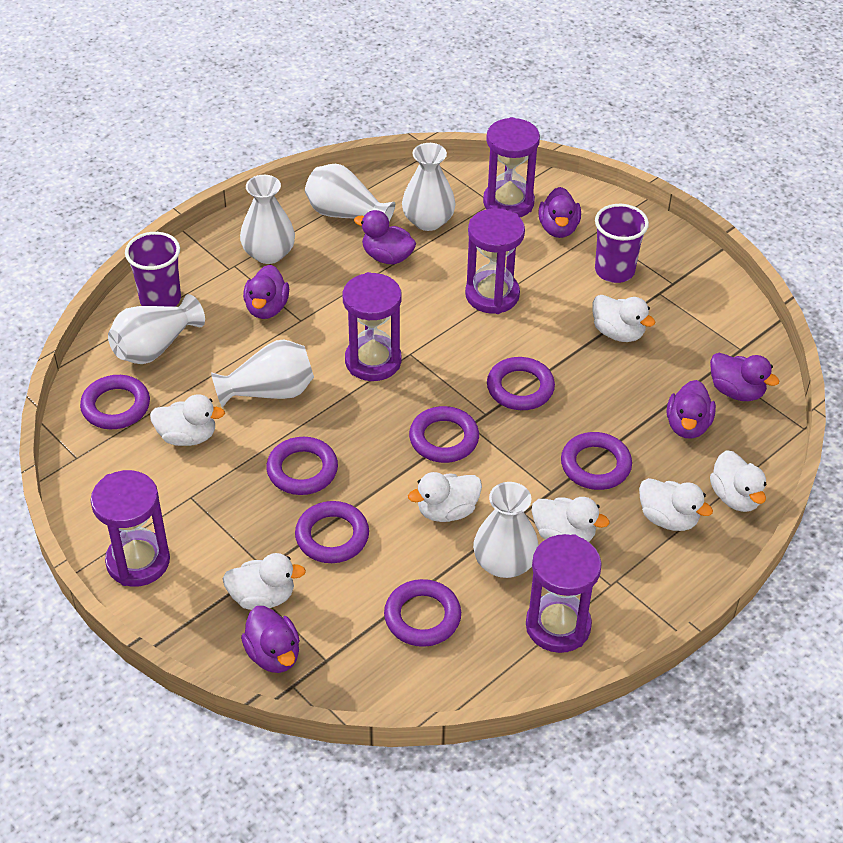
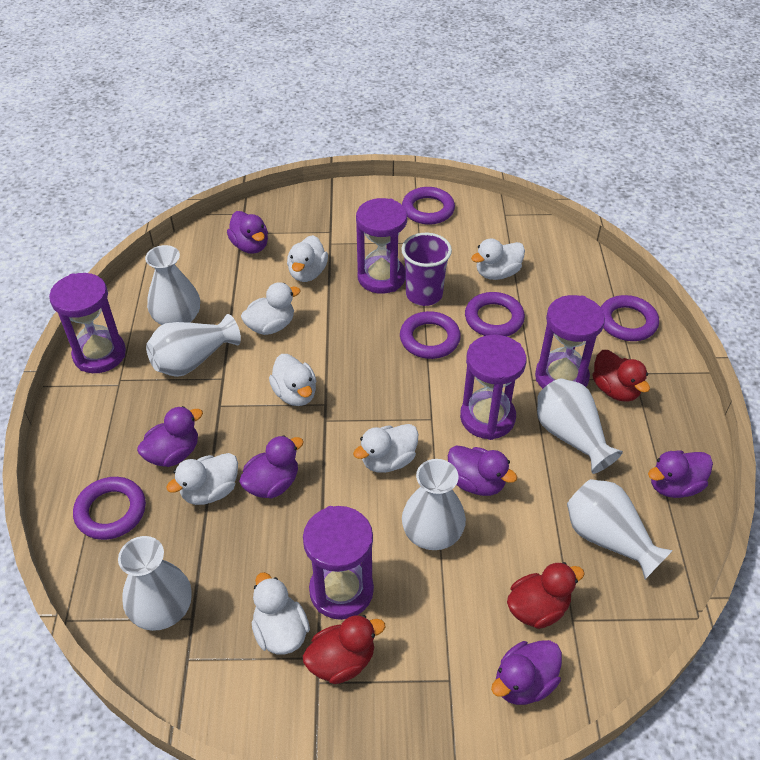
purple cup: 2 -> 1
purple ring: 7 -> 5
red duck: 0 -> 3

